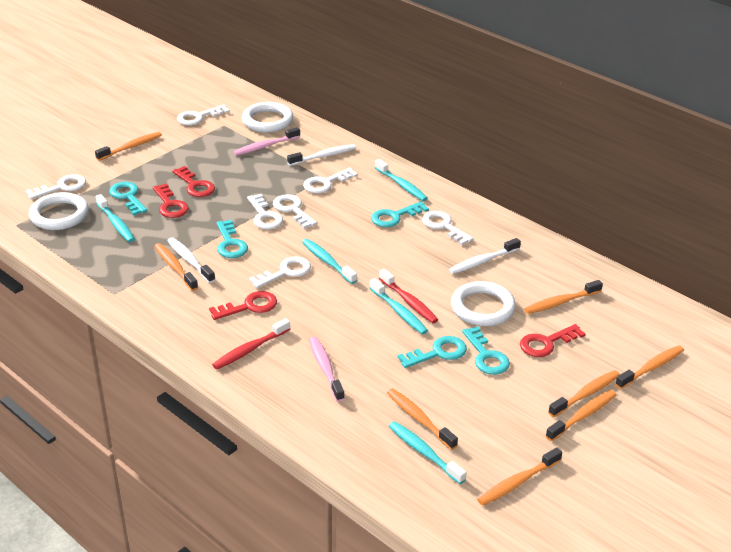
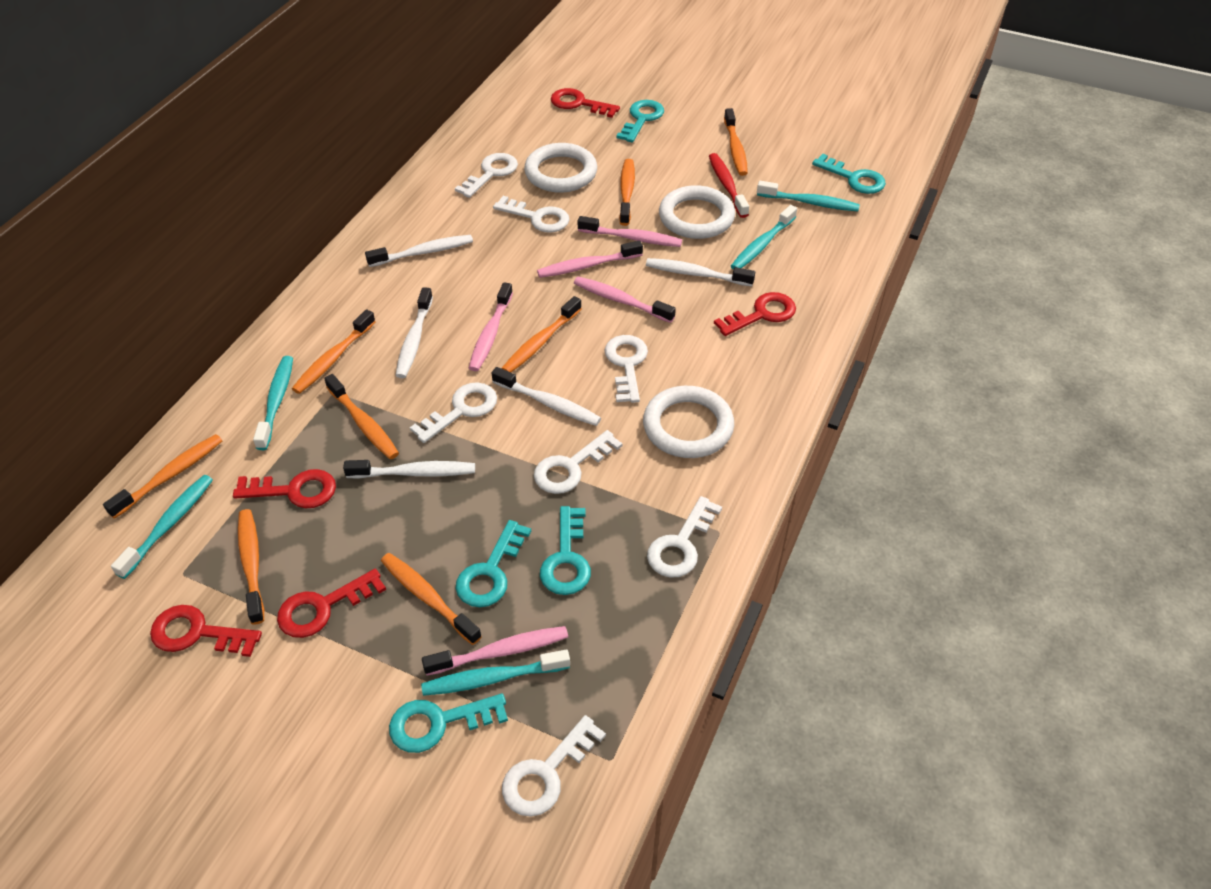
pink toothbrush: 2 -> 5
red key: 4 -> 5
red toothbrush: 2 -> 1
white toothbrush: 3 -> 5

